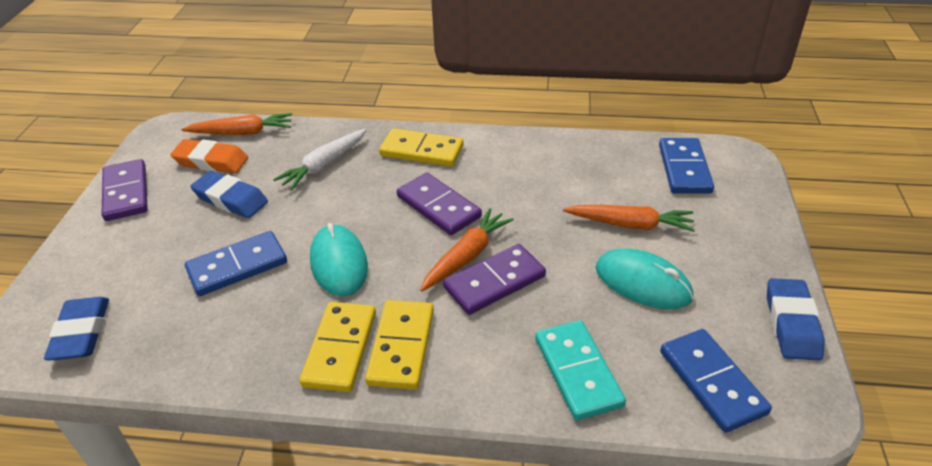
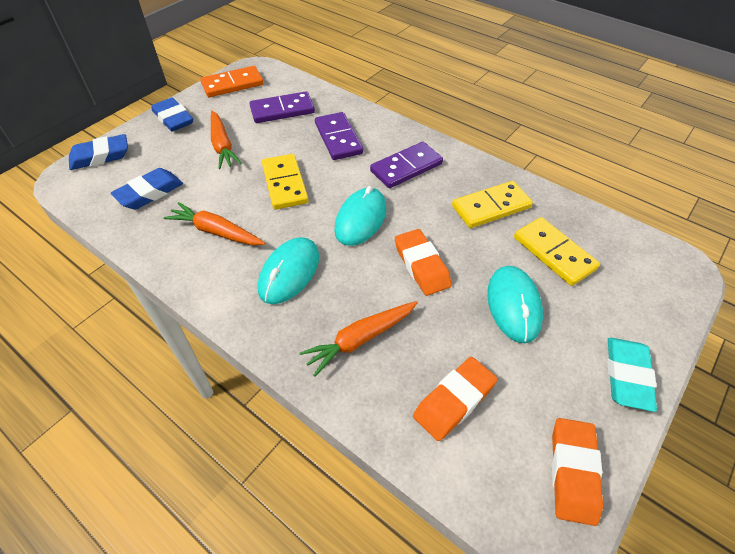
blue domino: 3 -> 0
orange domino: 0 -> 1
orange eraser: 1 -> 3
turquoise domino: 1 -> 0
turquoise eraser: 0 -> 1
turquoise mouse: 2 -> 3
white carrot: 1 -> 0

